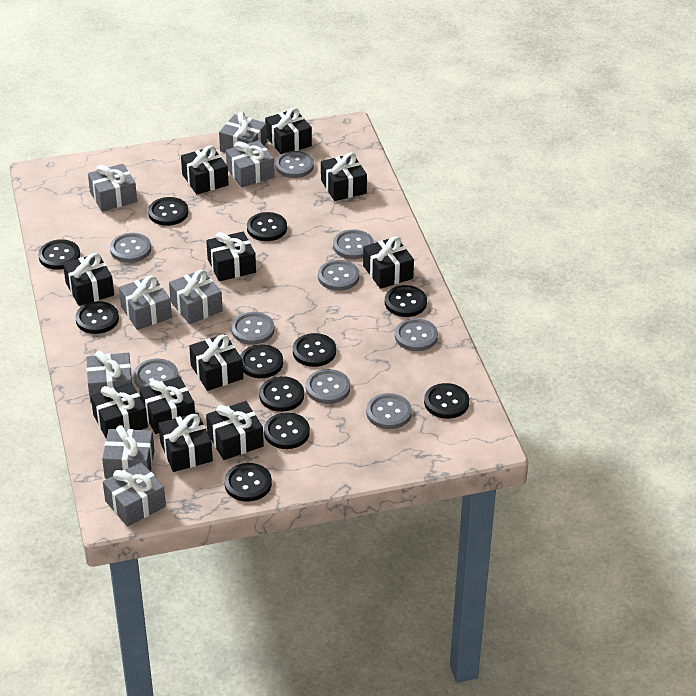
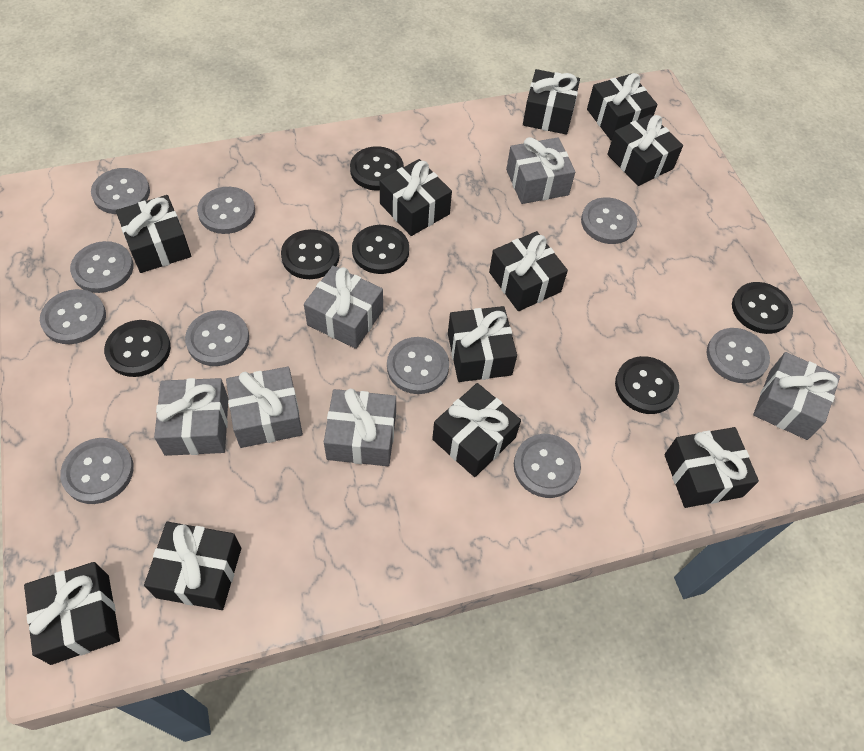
black button: 11 -> 6
grey button: 9 -> 10
grey gift: 8 -> 6

